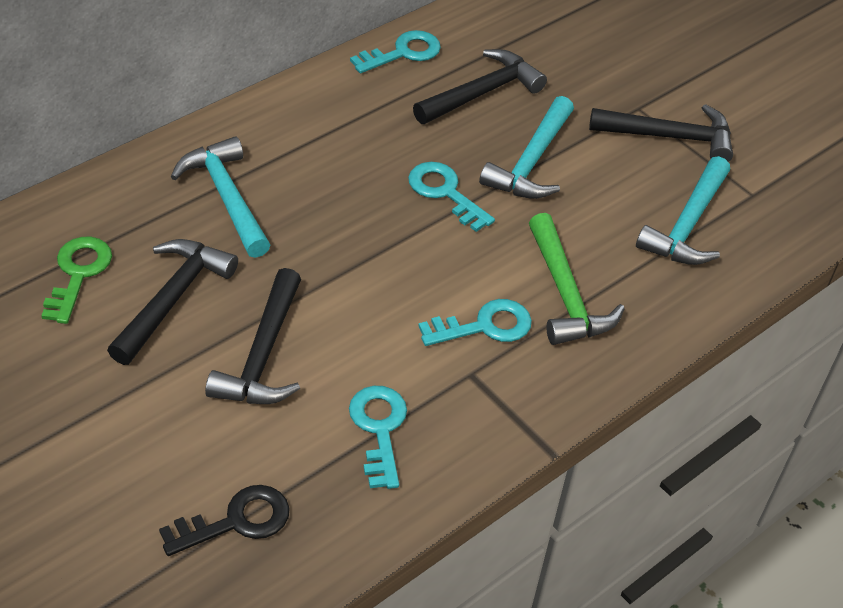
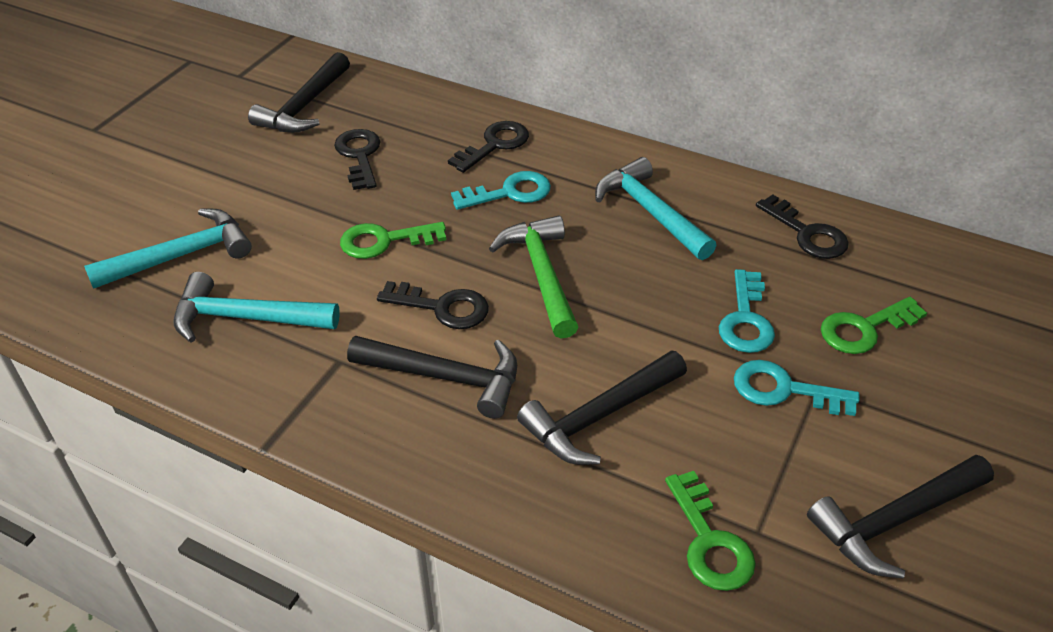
black key: 1 -> 4
green key: 1 -> 3
turquoise key: 4 -> 3

